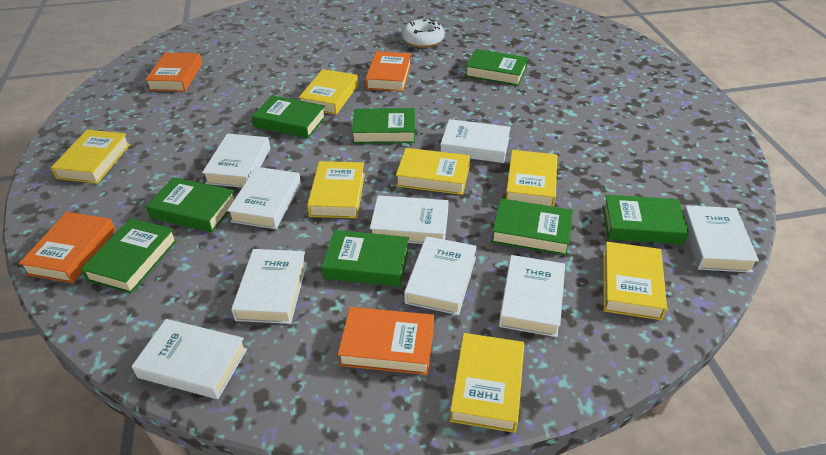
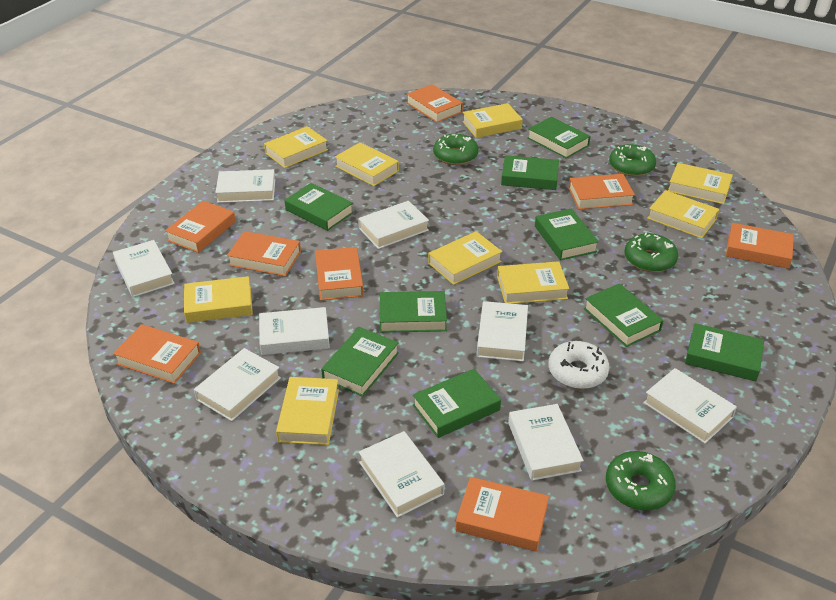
green book: 8 -> 9
green donut: 0 -> 4
orange book: 4 -> 8
yellow book: 7 -> 9

